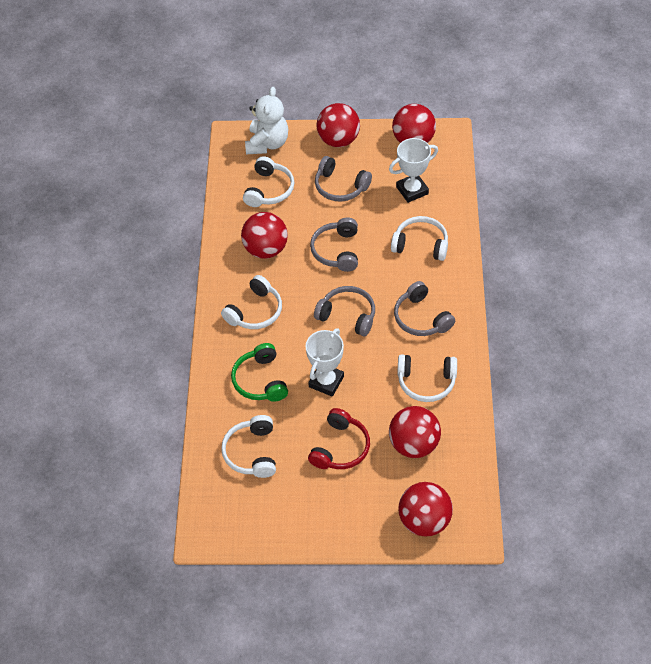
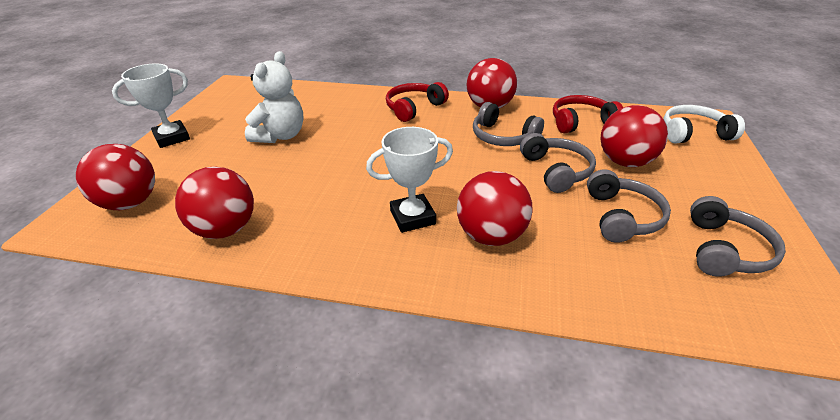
green headphones: 1 -> 0
red headphones: 1 -> 2
white headphones: 5 -> 1

